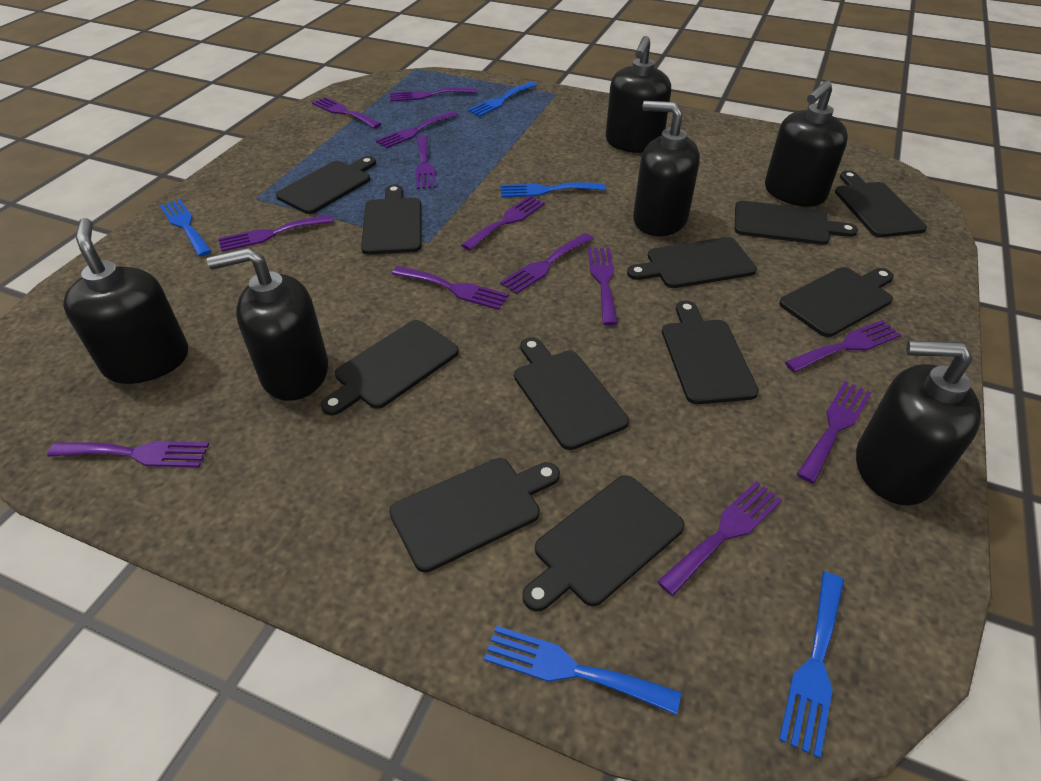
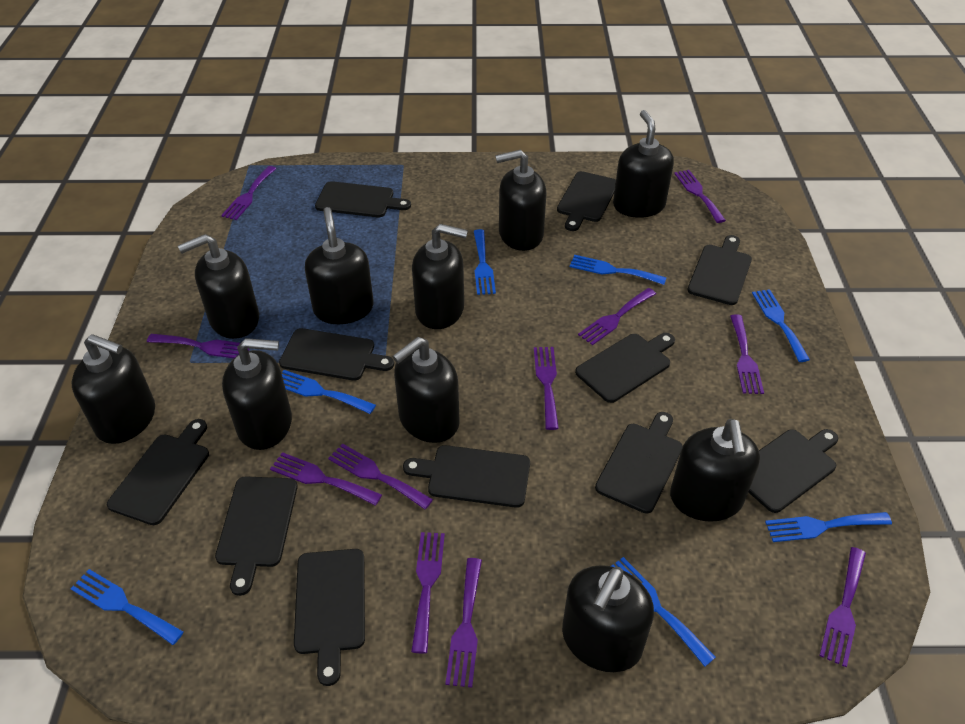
black soap dispenser: 6 -> 10
blue fork: 5 -> 7
purple fork: 13 -> 11

